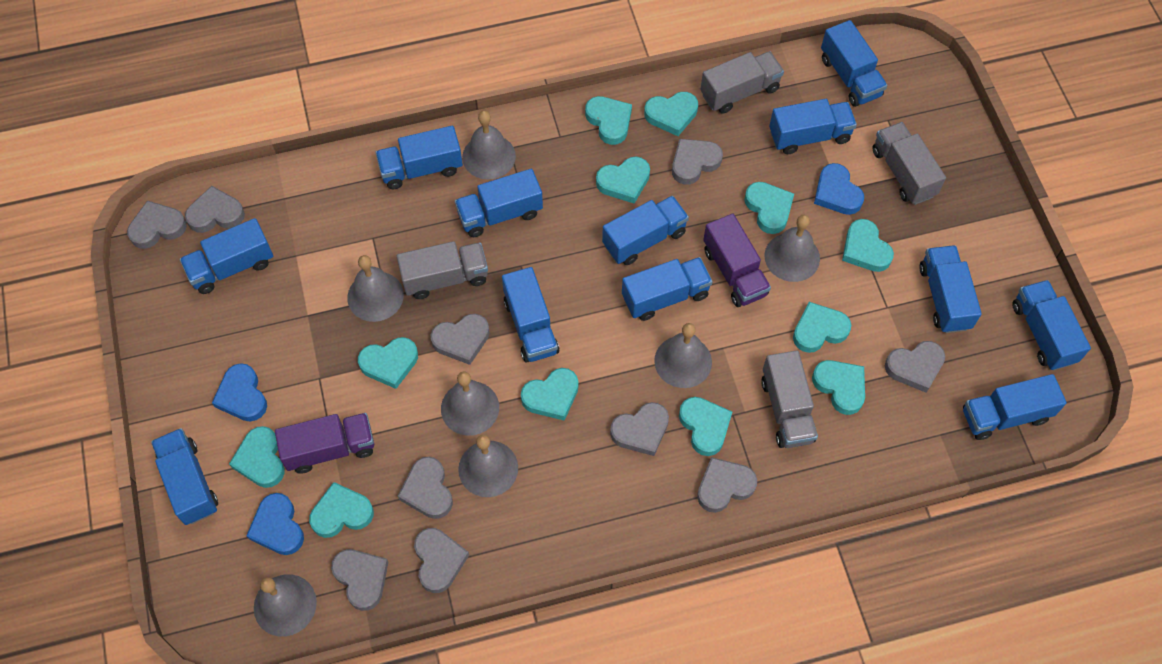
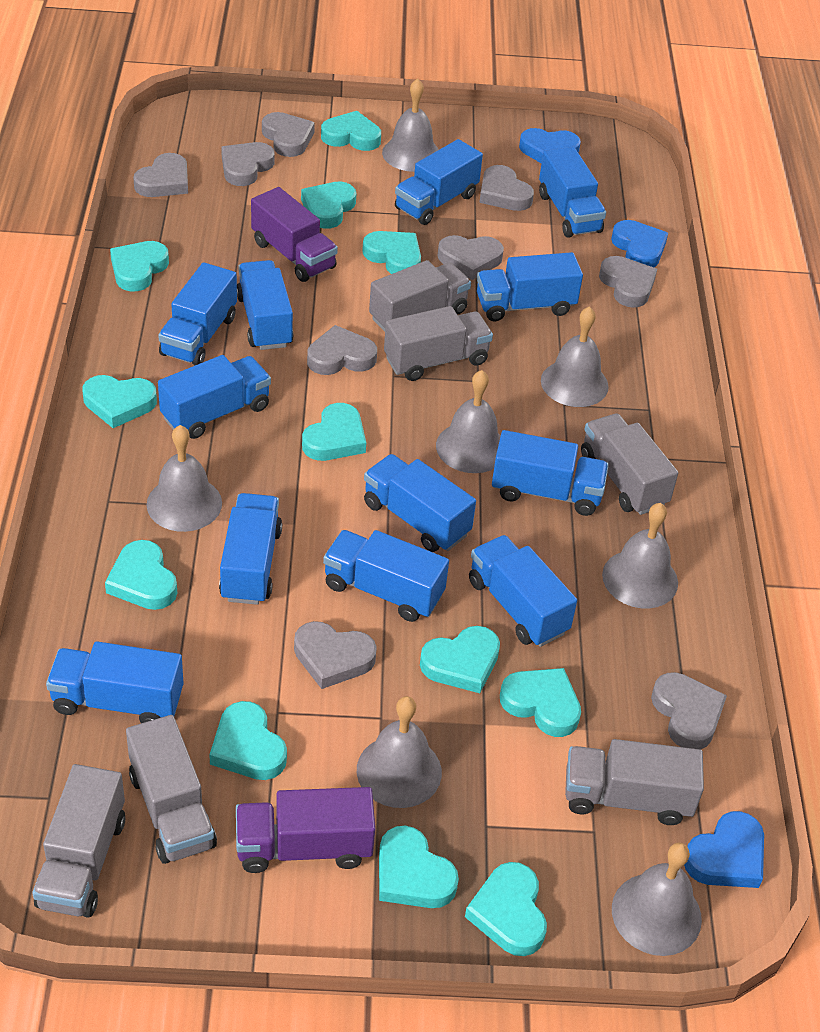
grey heart: 10 -> 9
grey truck: 4 -> 6

